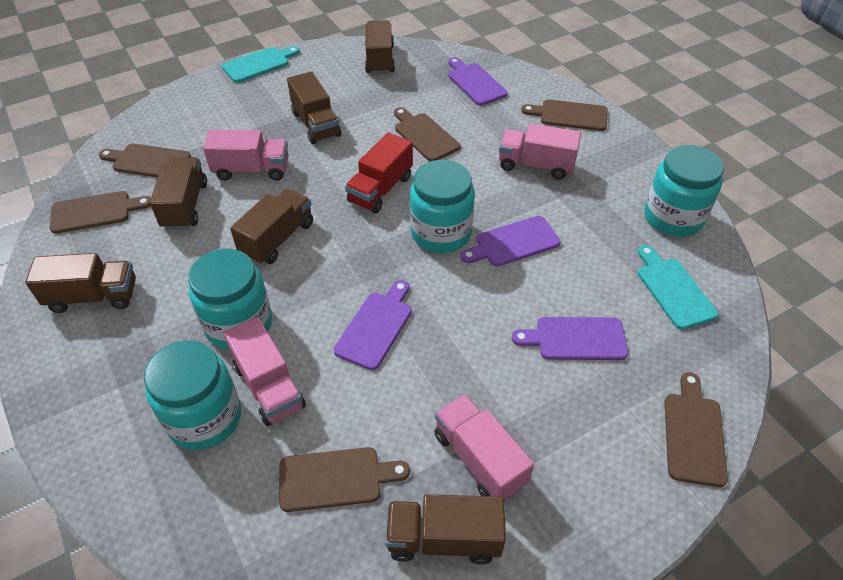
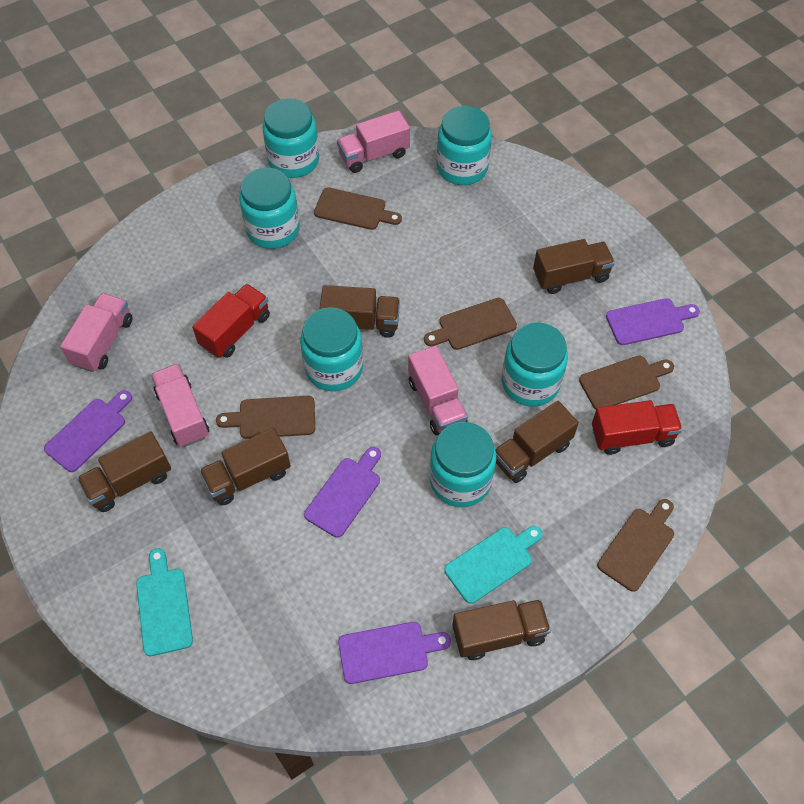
brown cutting board: 6 -> 5
red truck: 1 -> 2
turquoise jar: 4 -> 6

